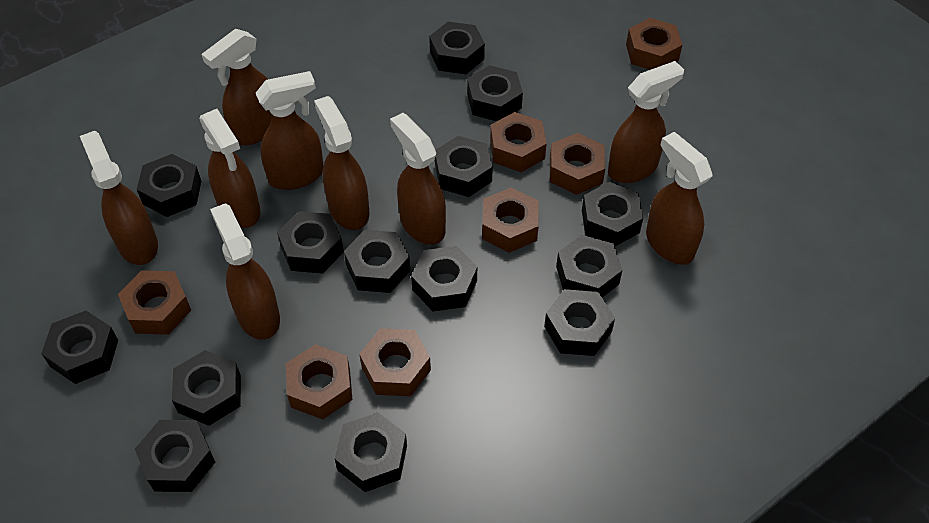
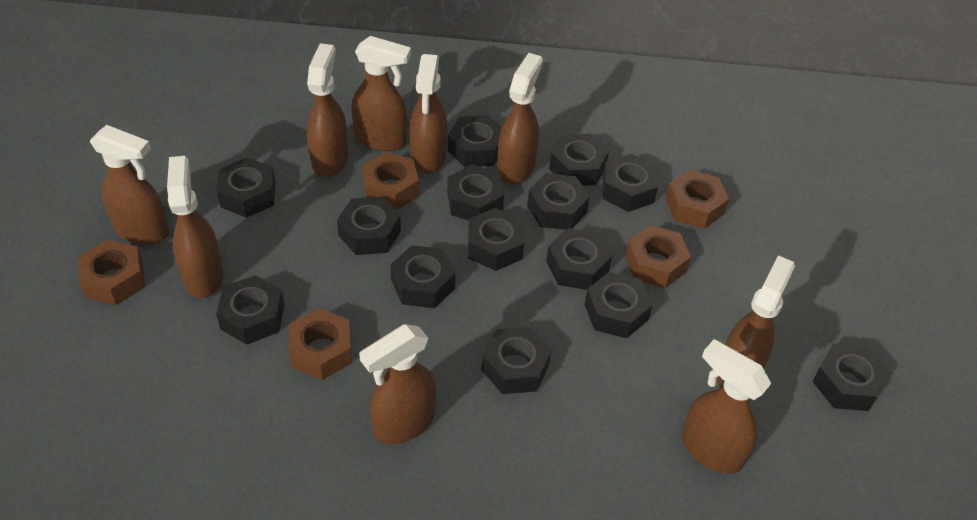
brown nut: 7 -> 5

